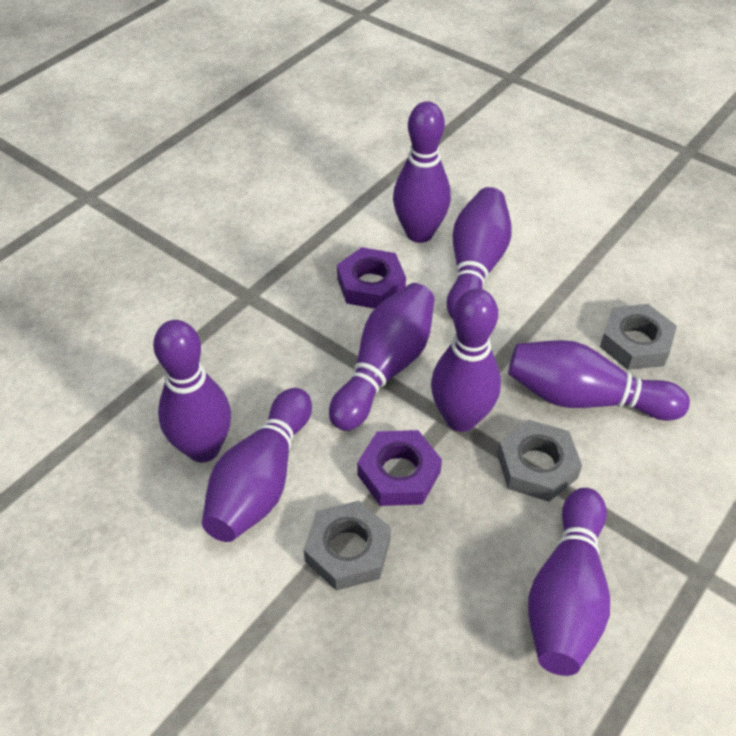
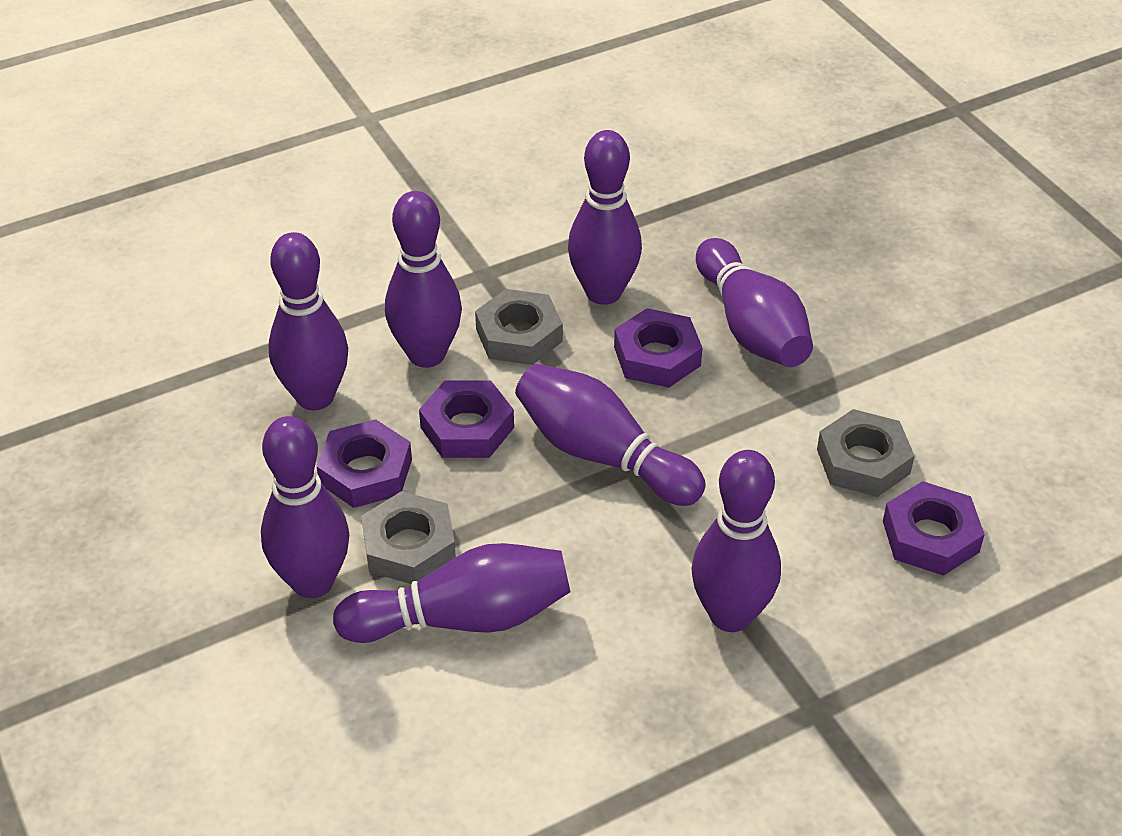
purple nut: 2 -> 4

